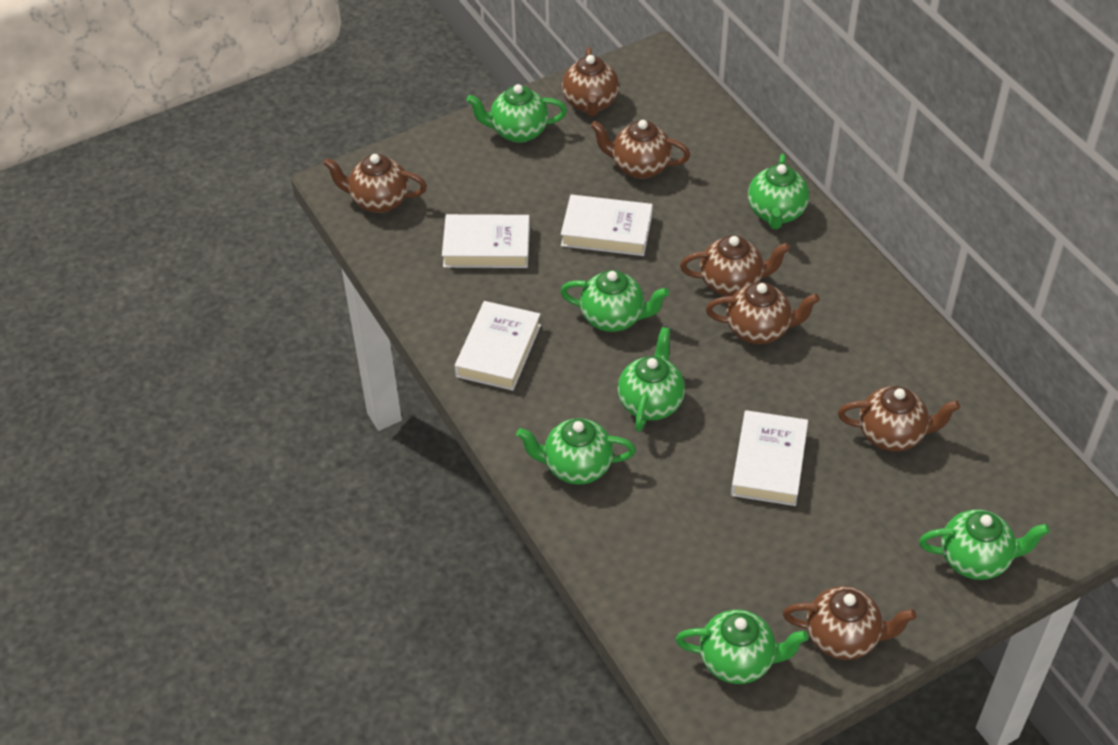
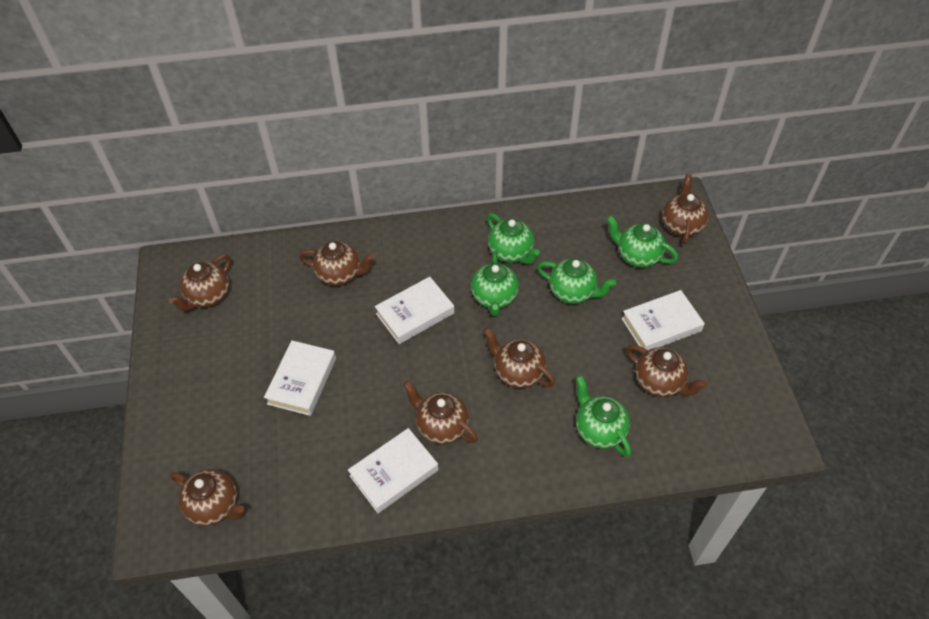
green teapot: 7 -> 5

